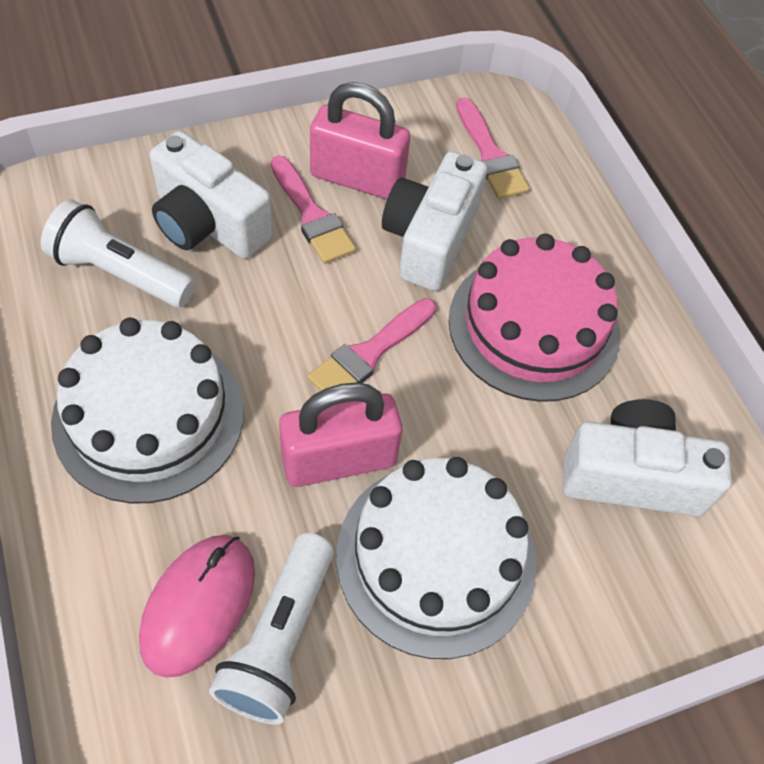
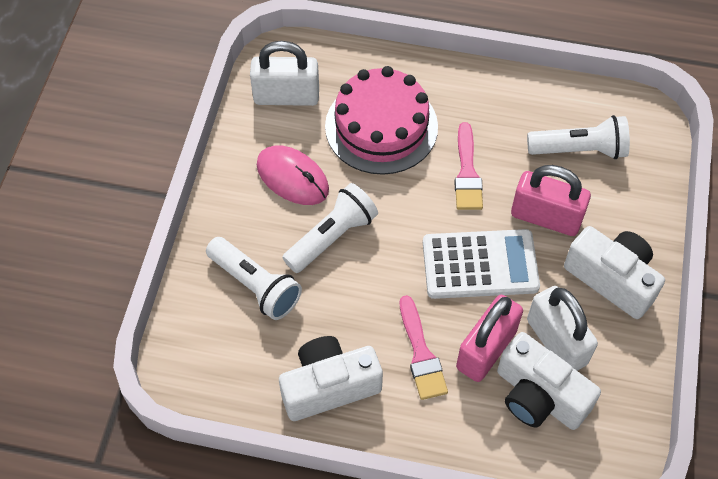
pink brush: 3 -> 2
white cake: 2 -> 0
white calculator: 0 -> 1
white flashlight: 2 -> 3
white padlock: 0 -> 2

